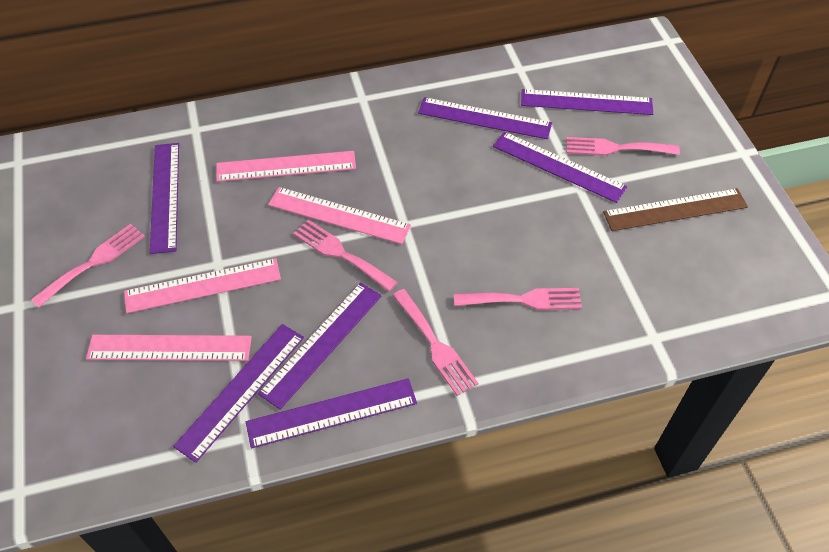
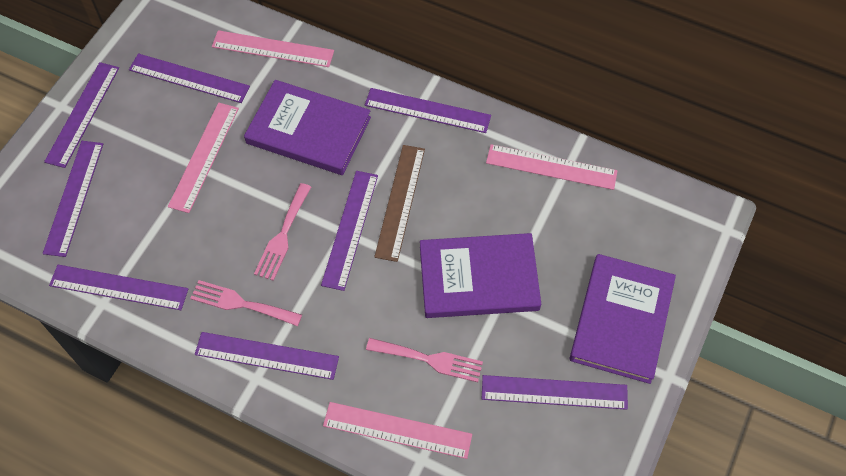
pink fork: 5 -> 3
purple book: 0 -> 3
purple ruler: 7 -> 8

